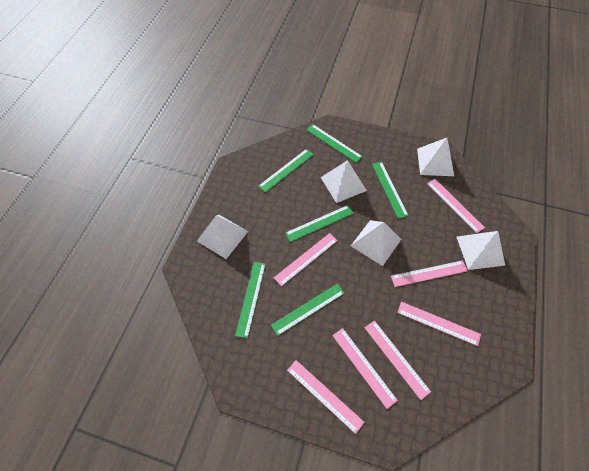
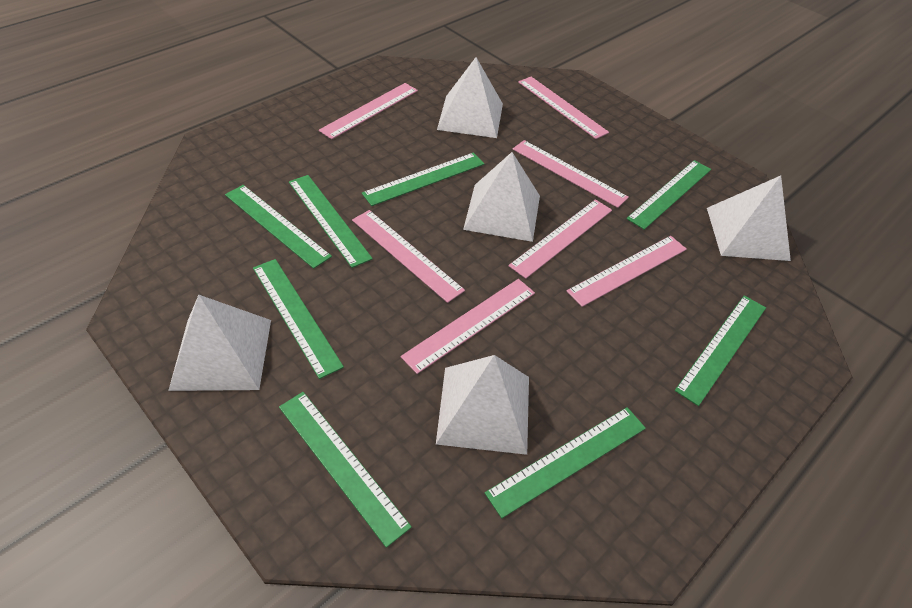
green ruler: 6 -> 8

